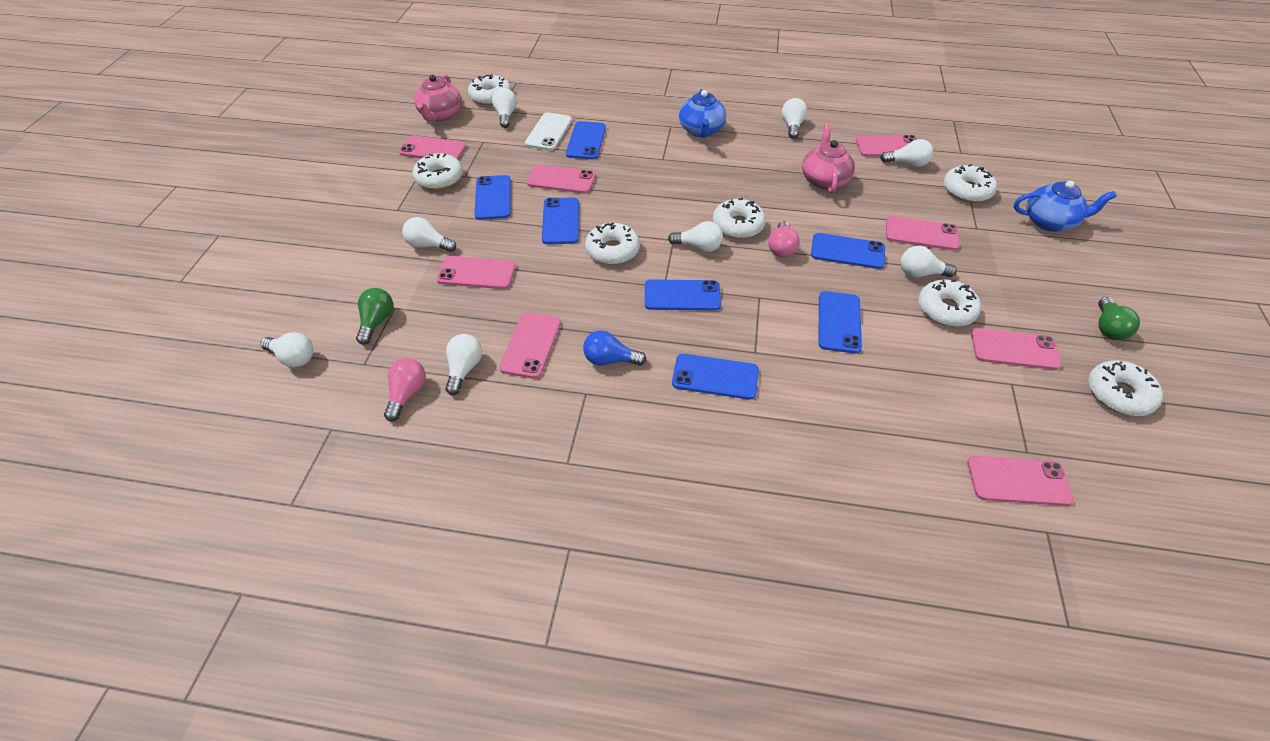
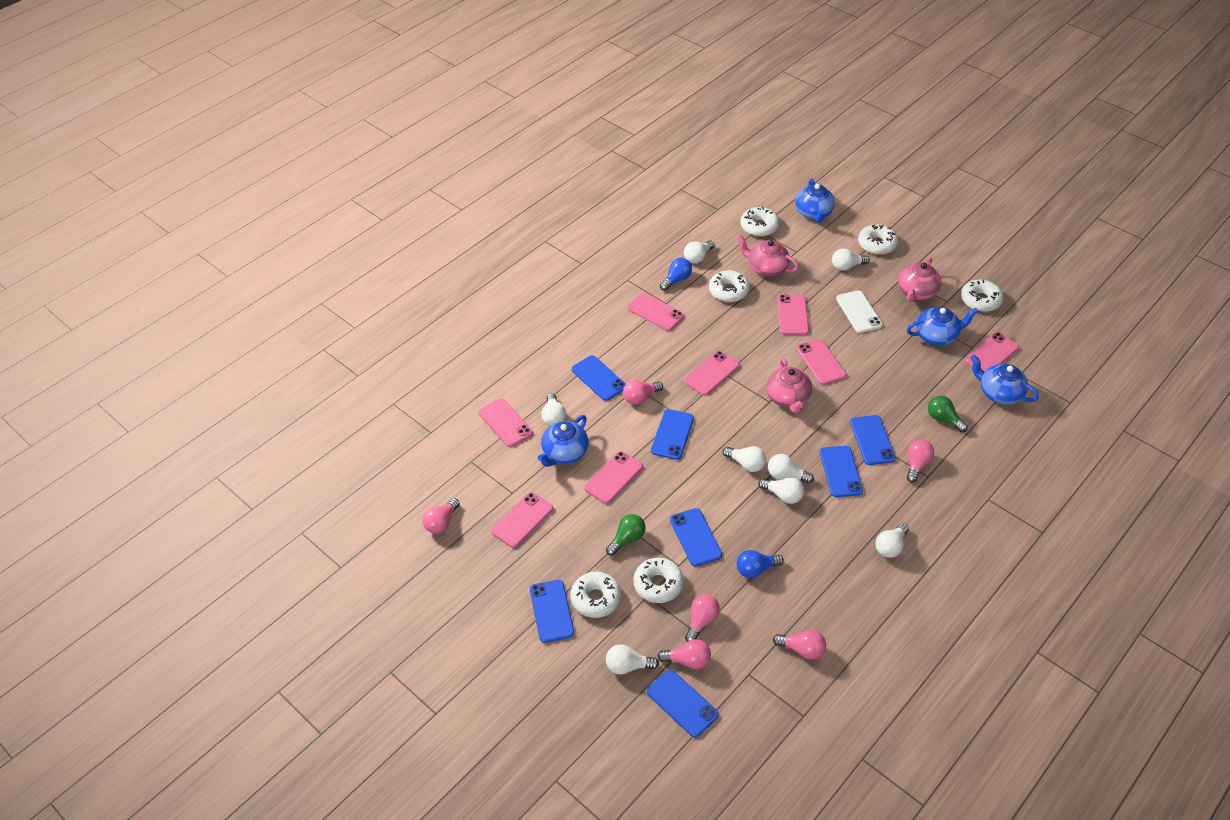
blue light bulb: 1 -> 2
blue teapot: 2 -> 4
pink light bulb: 2 -> 6
pink teapot: 2 -> 3
white donut: 7 -> 6

